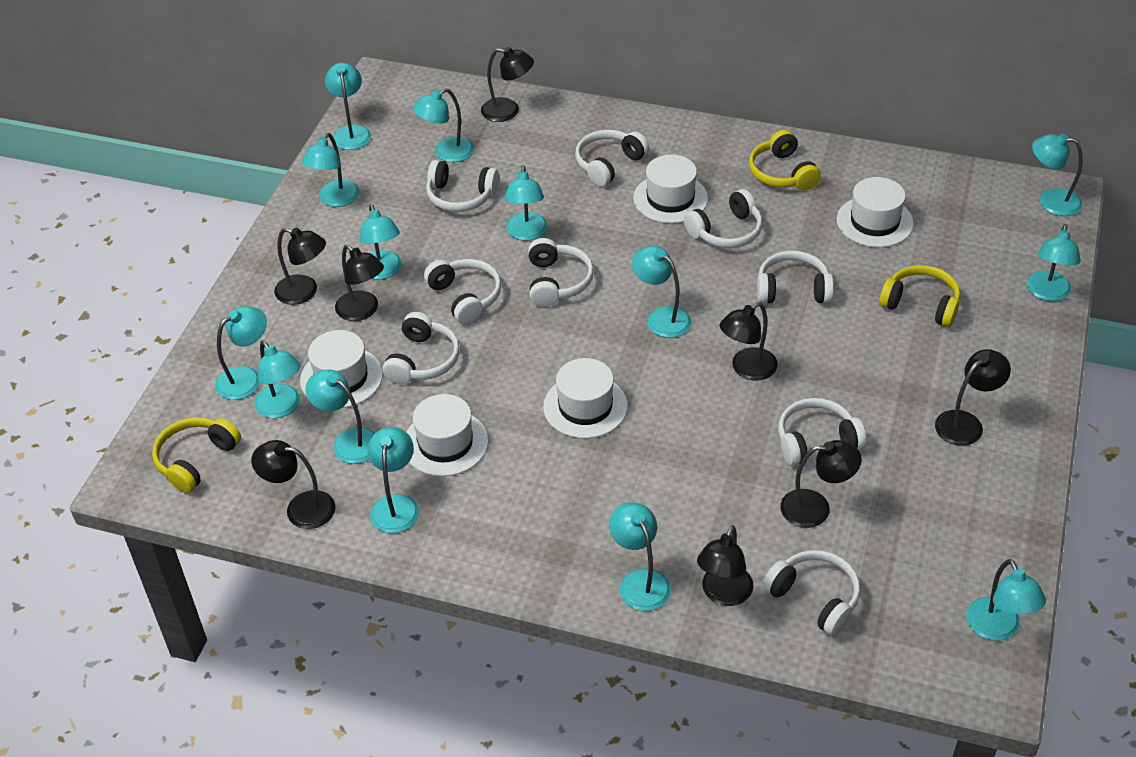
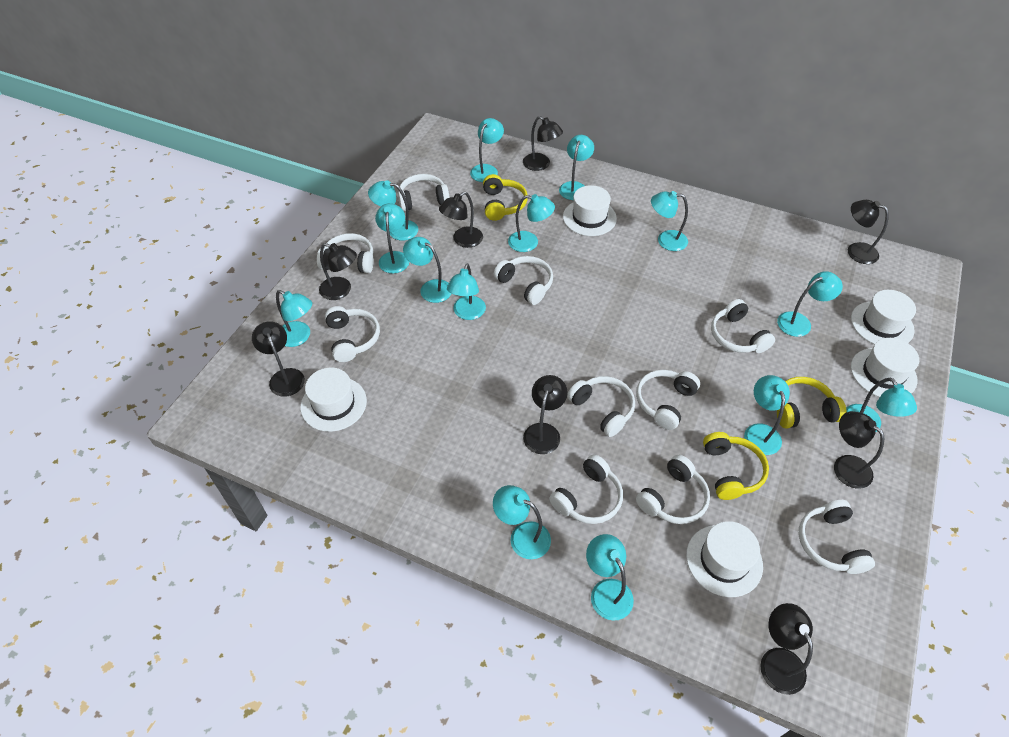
white headphones: 9 -> 10

